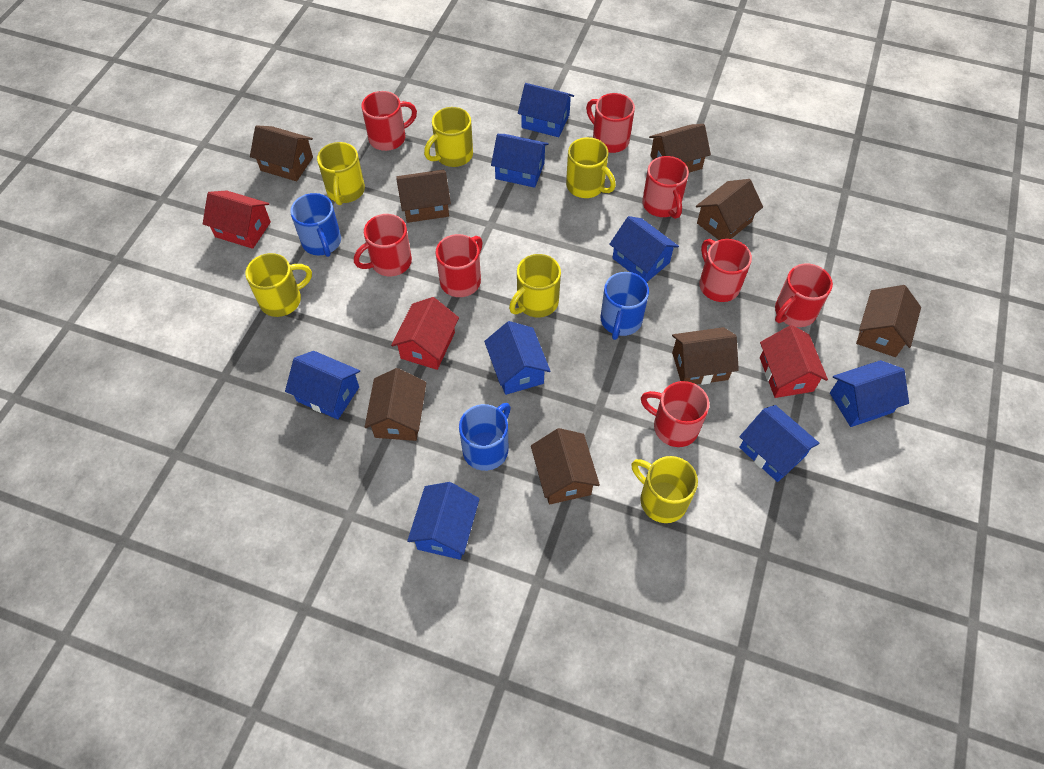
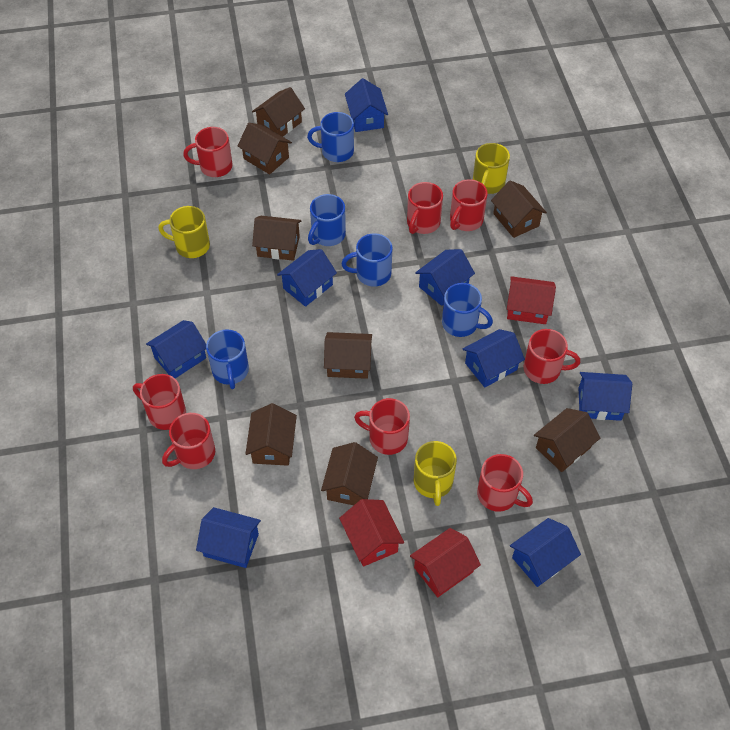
blue mug: 3 -> 5
yellow mug: 6 -> 3

